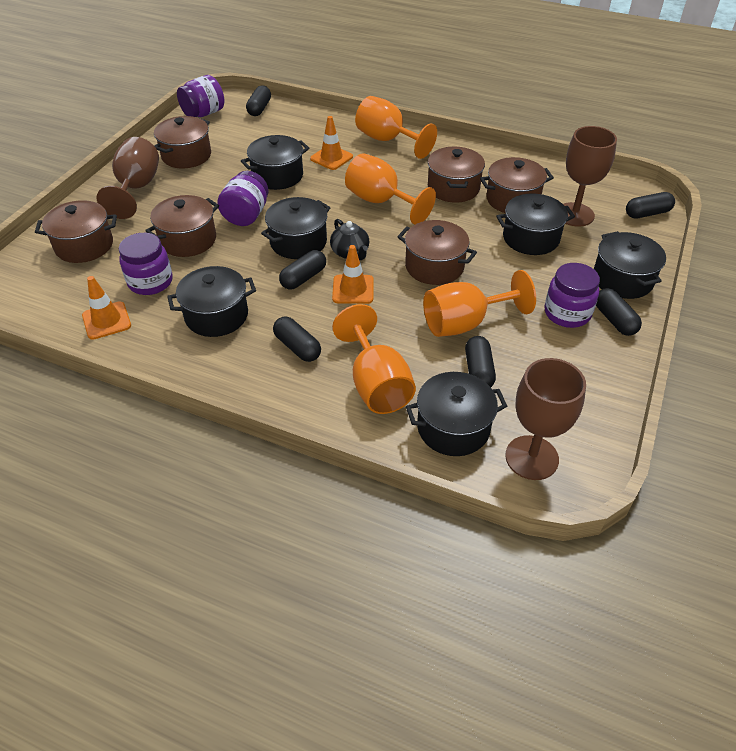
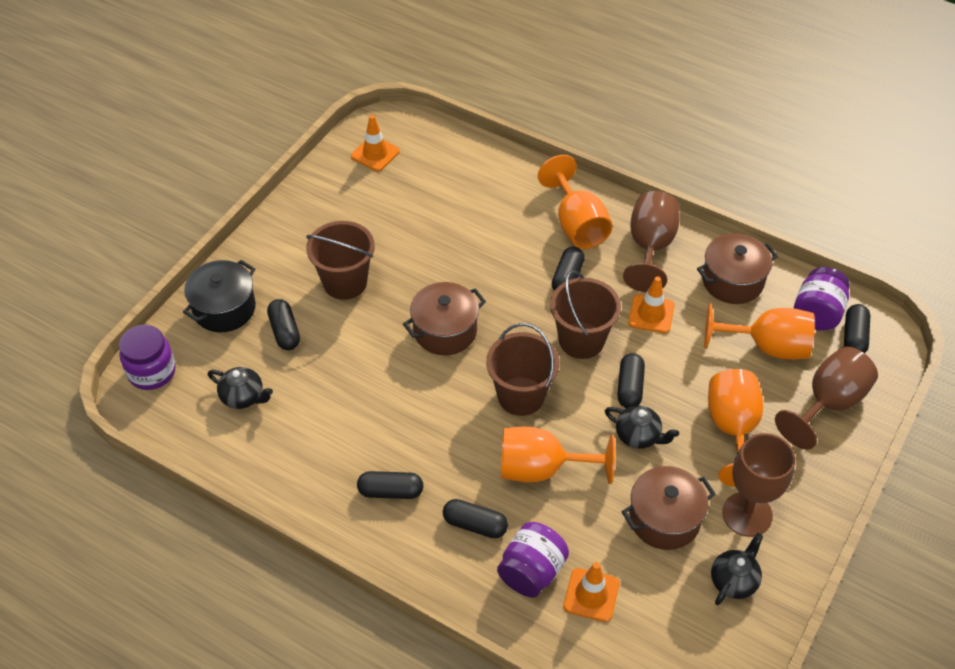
black pot: 6 -> 1
black teapot: 1 -> 3
brown bucket: 0 -> 3
brown pot: 6 -> 3
purple jar: 4 -> 3

